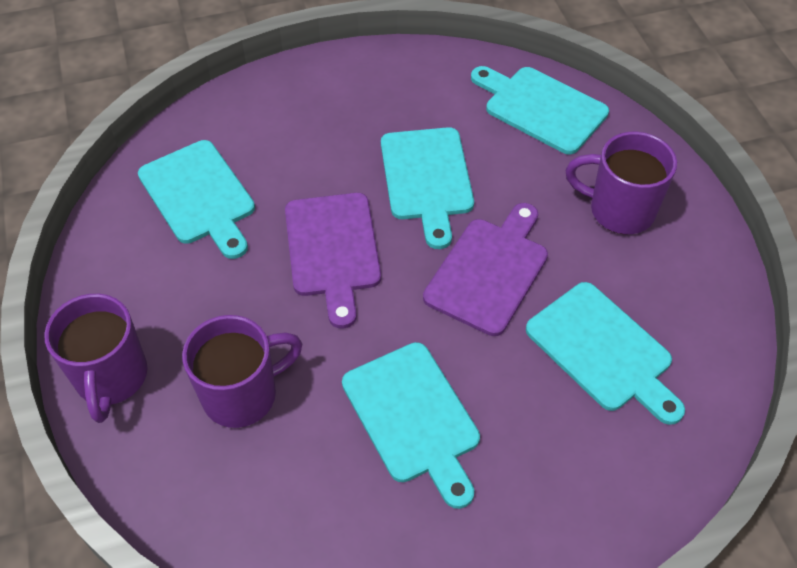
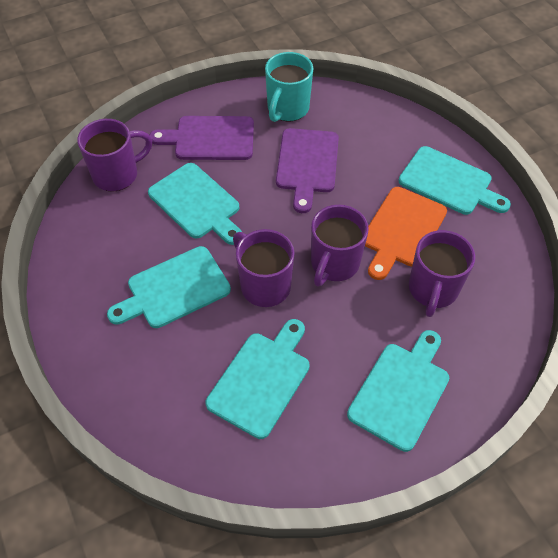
orange cutting board: 0 -> 1
purple mug: 3 -> 4
turquoise mug: 0 -> 1

